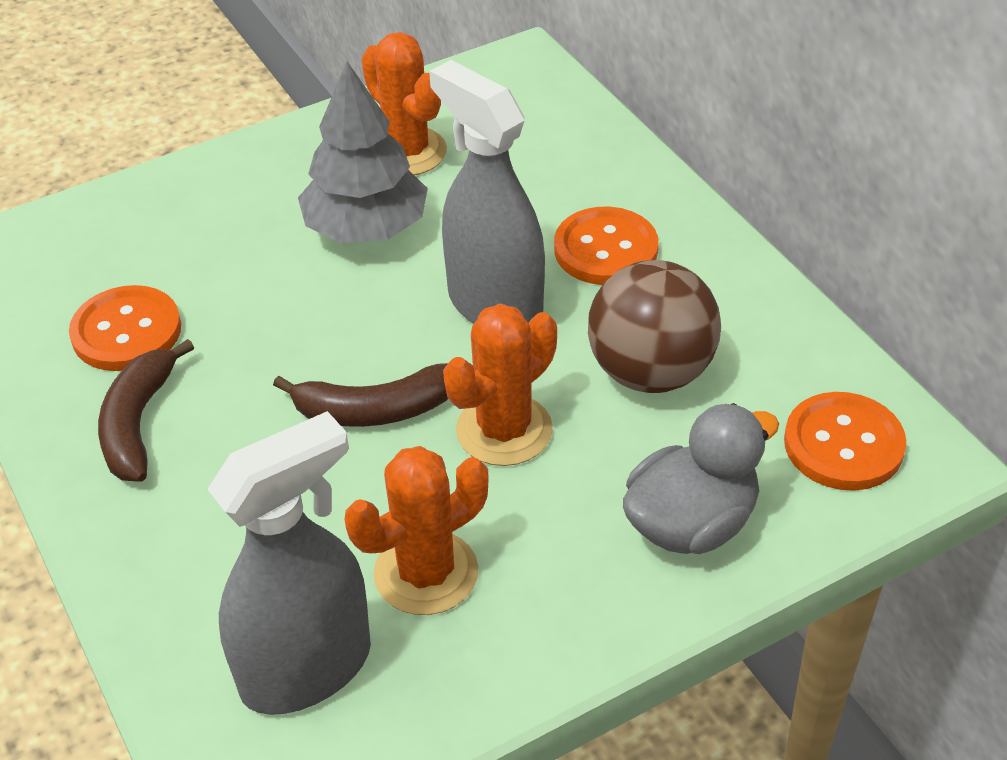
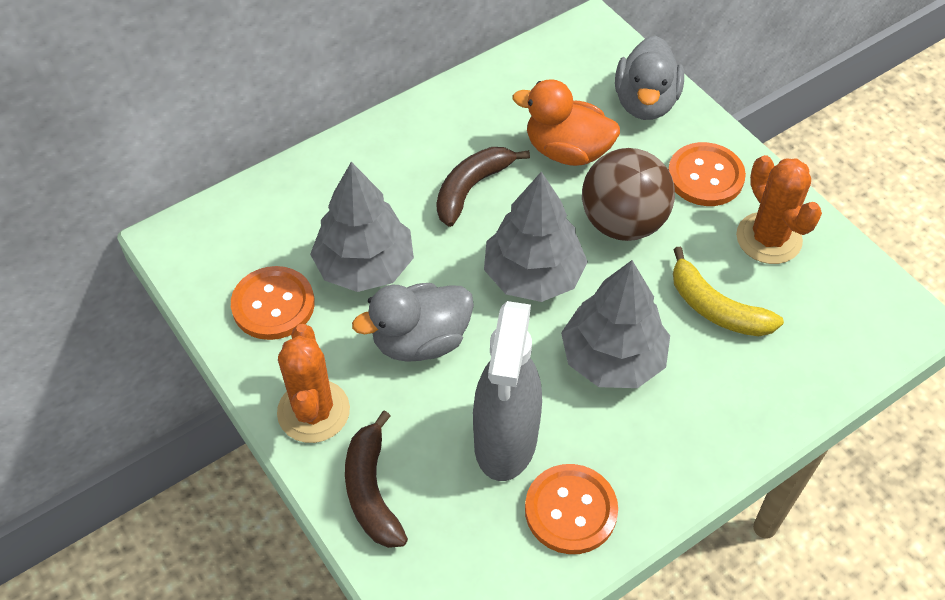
grey duck: 1 -> 2
grey spray bottle: 2 -> 1
grey tree: 1 -> 3
orange cactus: 3 -> 2
orange duck: 0 -> 1
yellow banana: 0 -> 1

